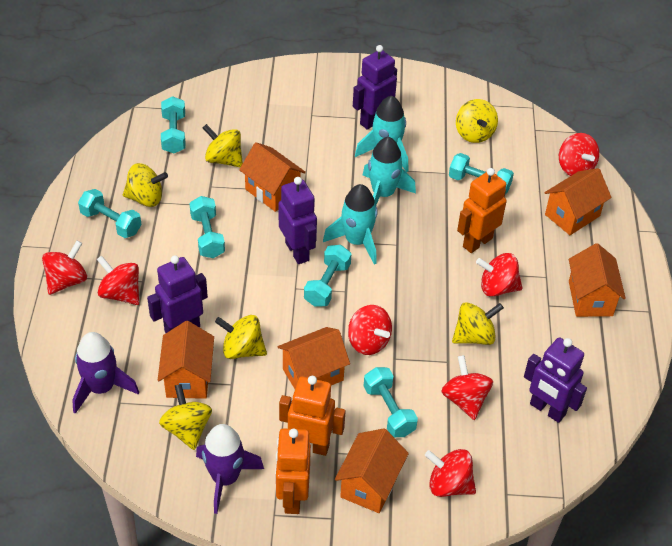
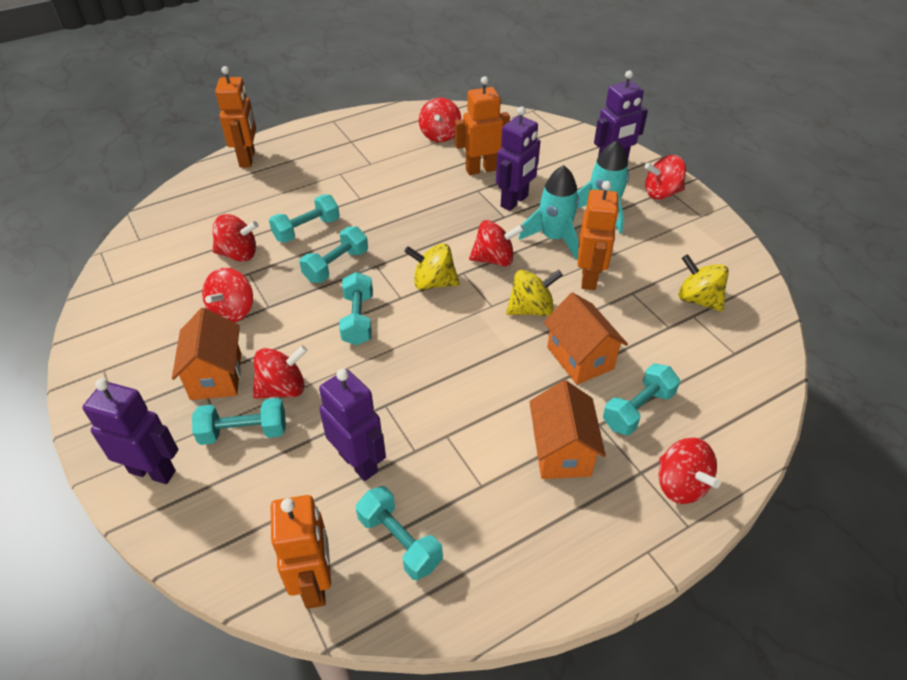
orange house: 6 -> 3
orange robot: 3 -> 4
purple rocket: 2 -> 0
turquoise rocket: 3 -> 2
yellow spinning top: 6 -> 3

